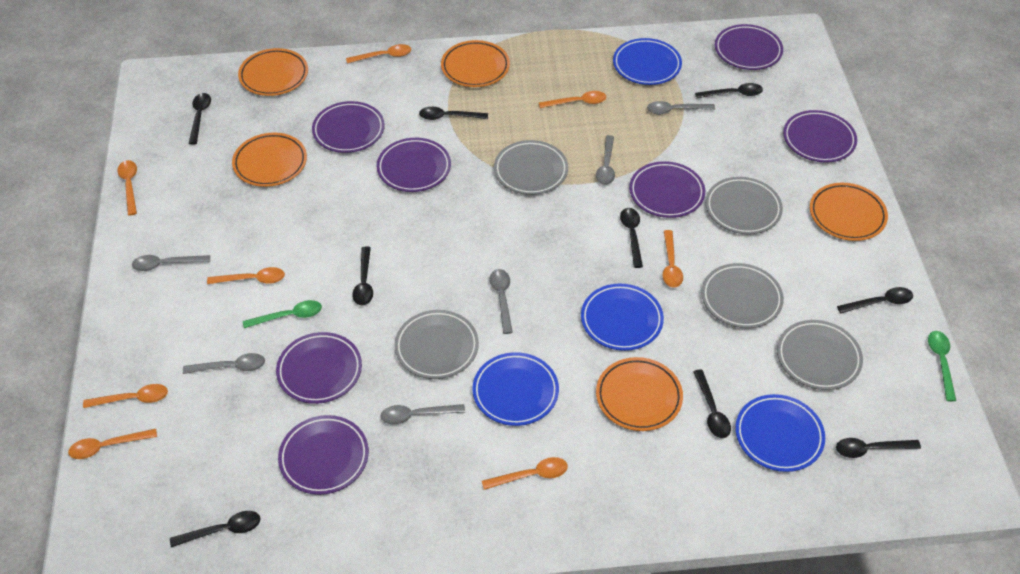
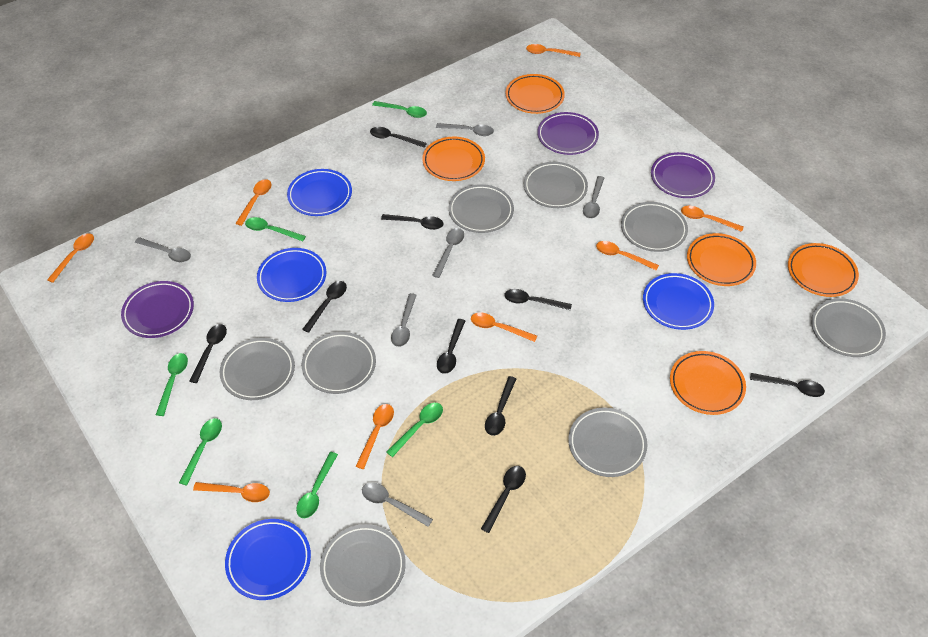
green spoon: 2 -> 6
grey plate: 5 -> 8
purple plate: 7 -> 3

